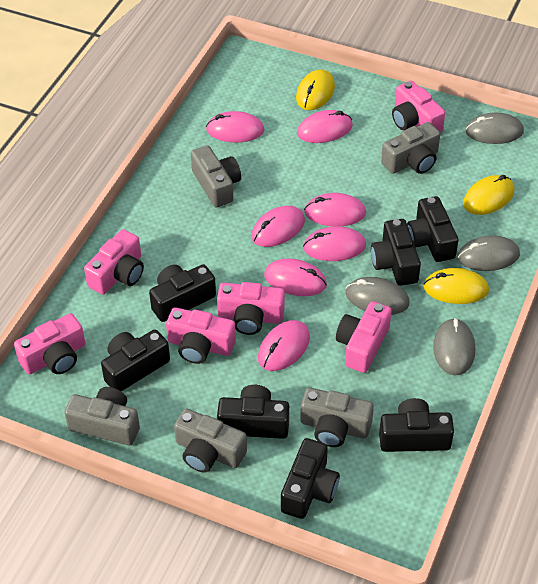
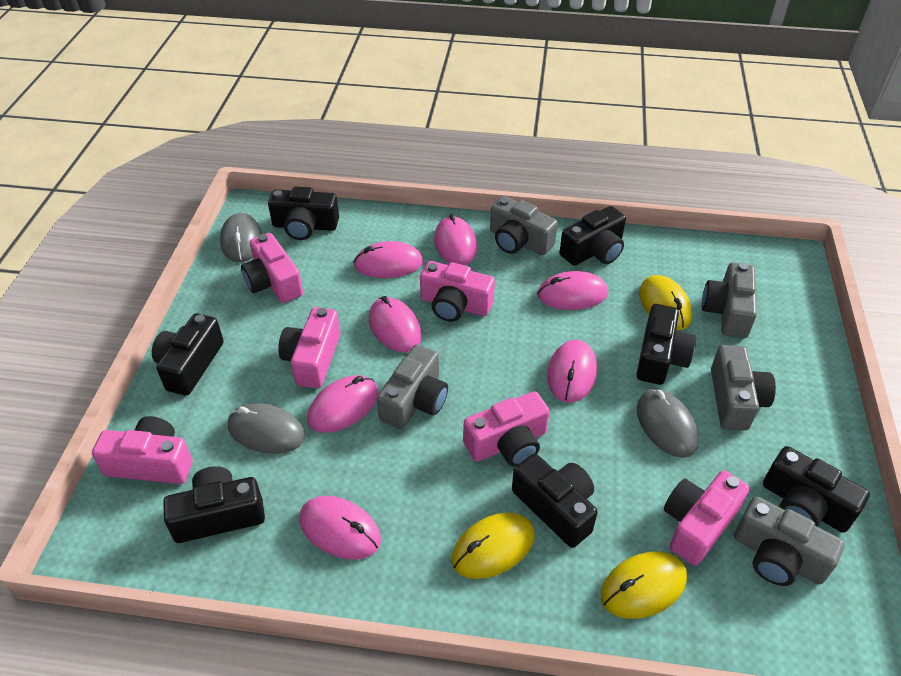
grey mouse: 4 -> 3

